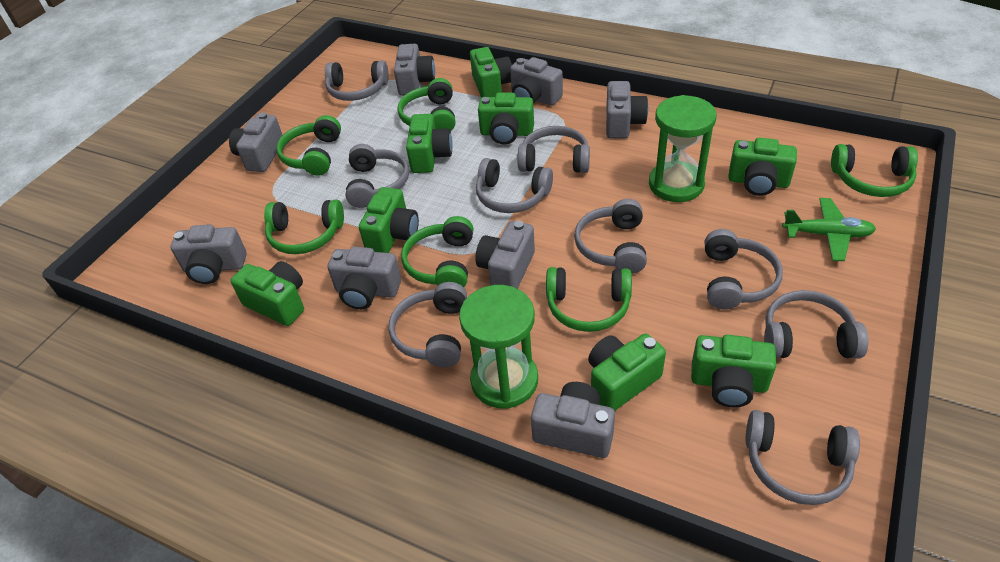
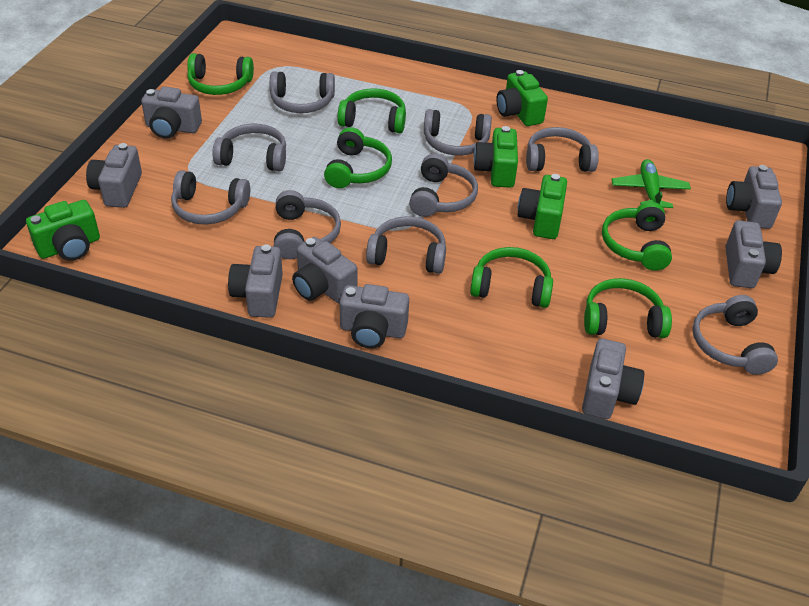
green camera: 8 -> 4
green hourglass: 2 -> 0

